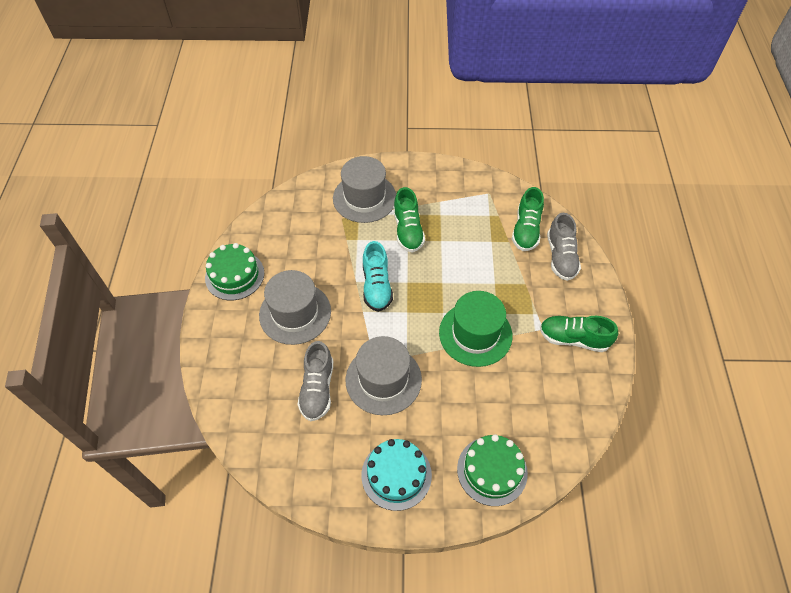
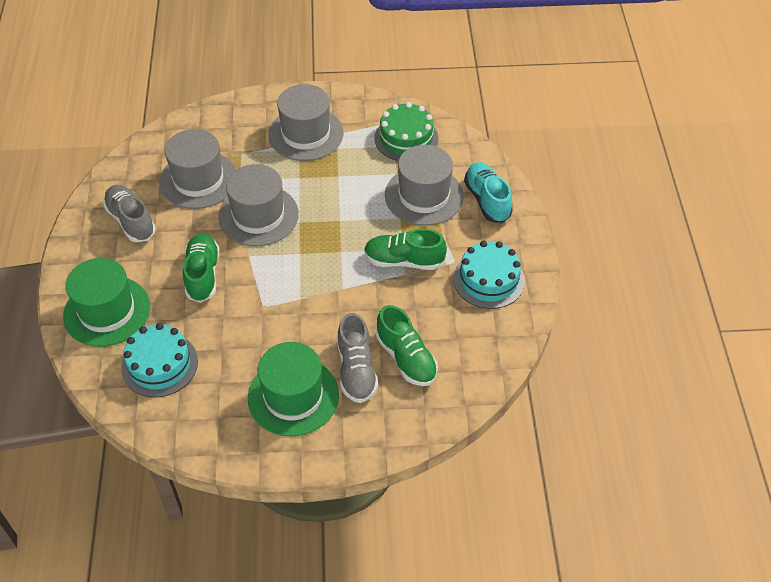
green cake: 2 -> 1
green hat: 1 -> 2
grey hat: 3 -> 4
turquoise cake: 1 -> 2

